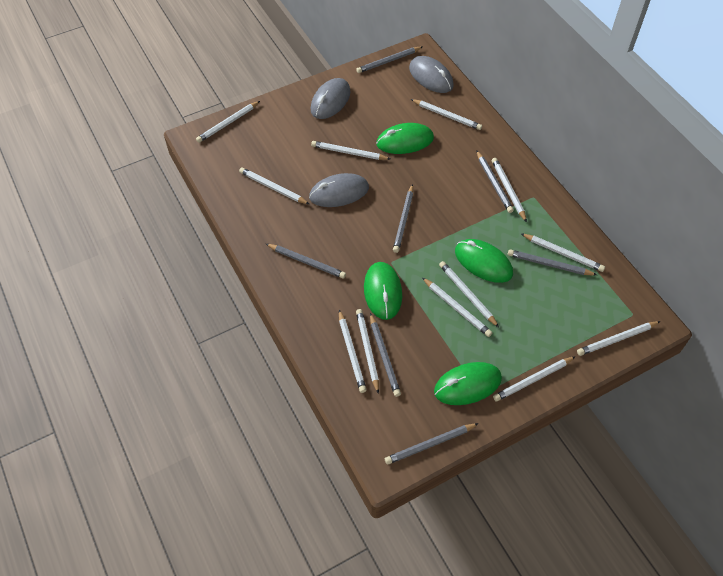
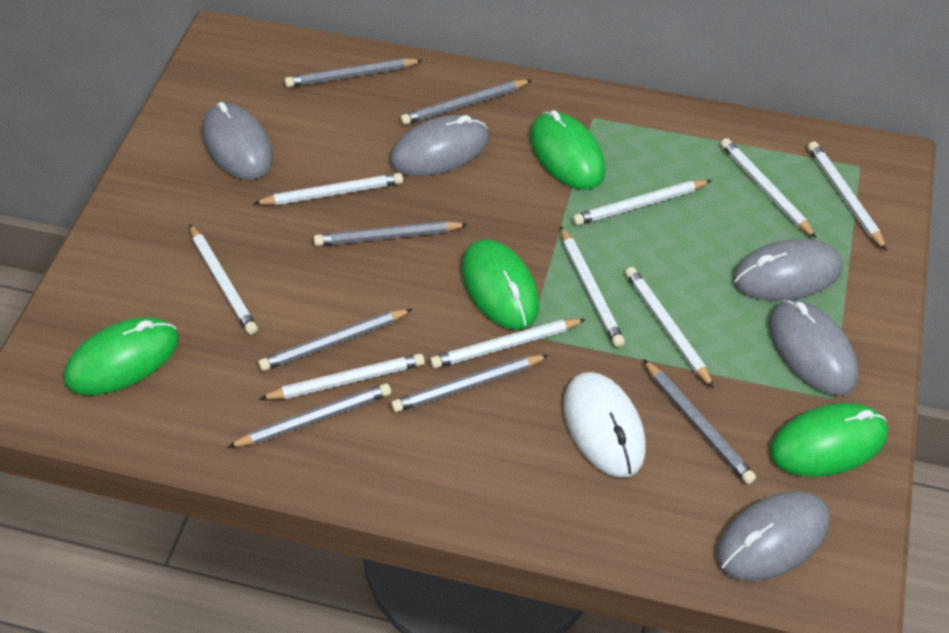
grey mouse: 3 -> 5
white mouse: 0 -> 1
white pencil: 12 -> 9

